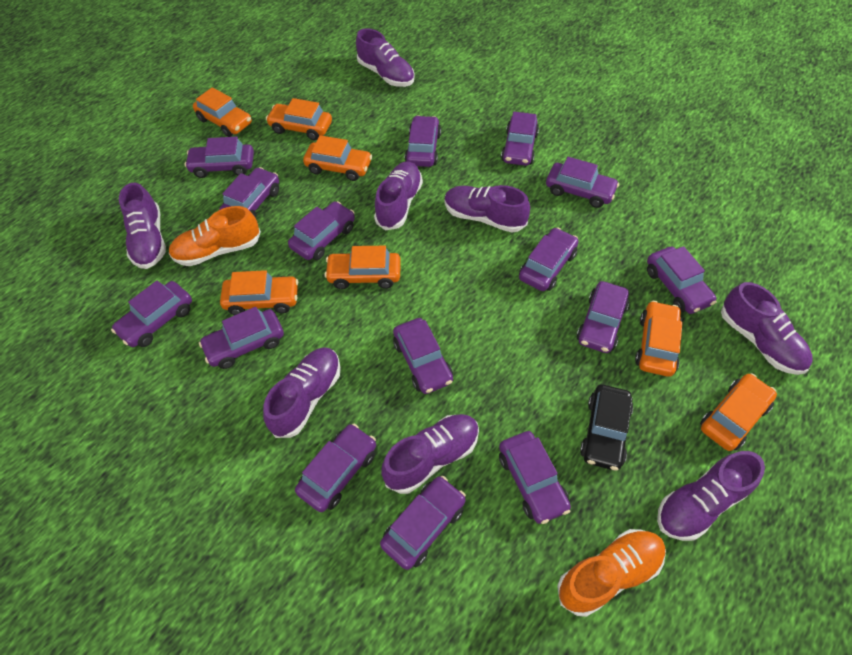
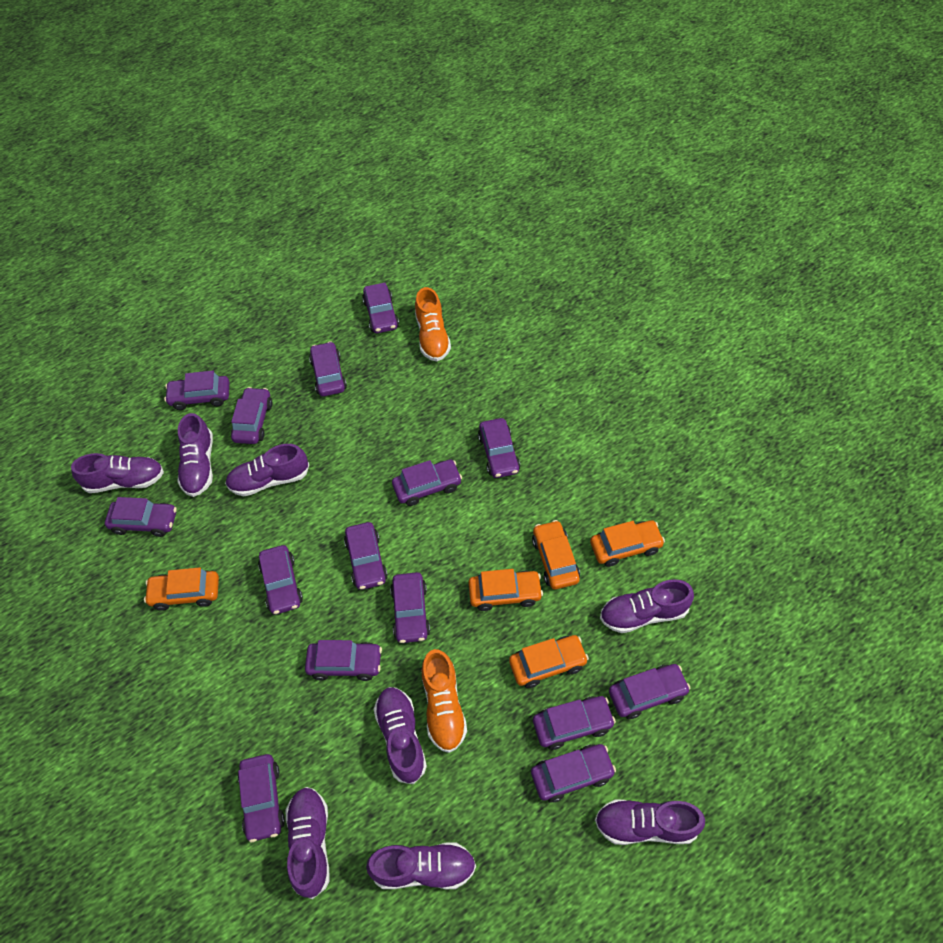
black car: 1 -> 0
orange car: 7 -> 5

